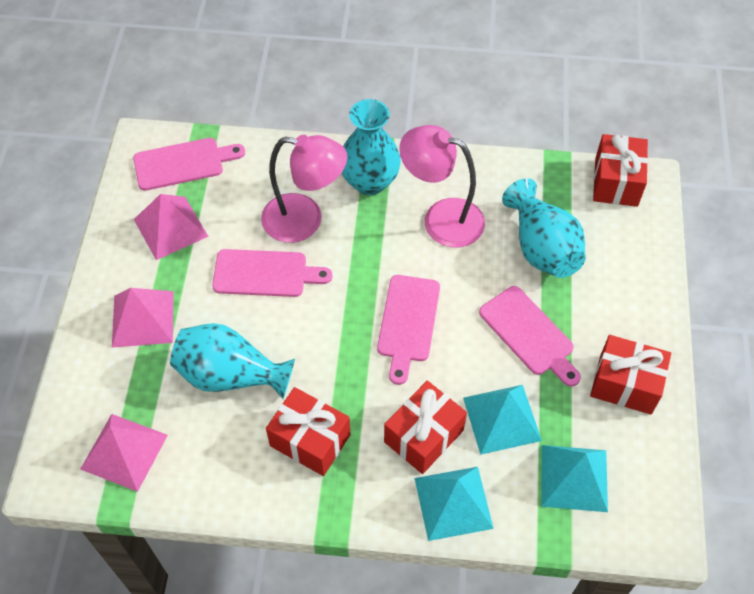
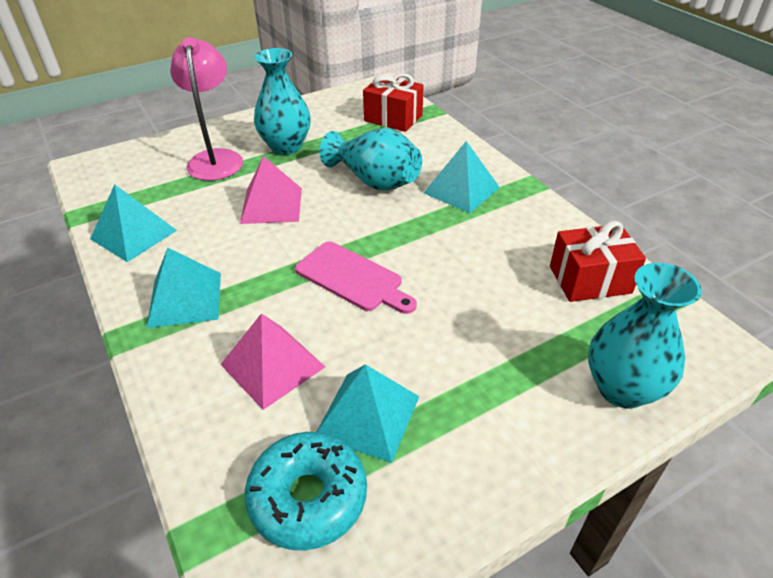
pink cutting board: 4 -> 1
pink lamp: 2 -> 1
pink pyramid: 3 -> 2
red gift: 4 -> 2
turquoise donut: 0 -> 1
turquoise pyramid: 3 -> 4

